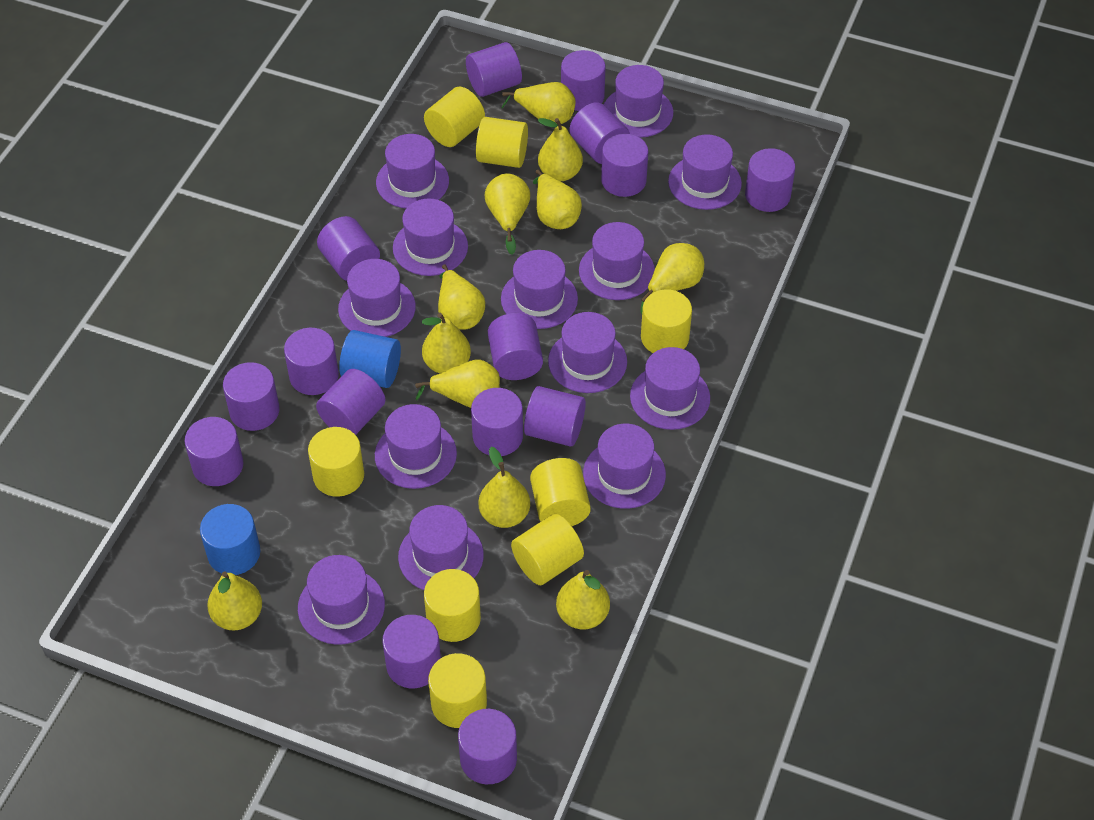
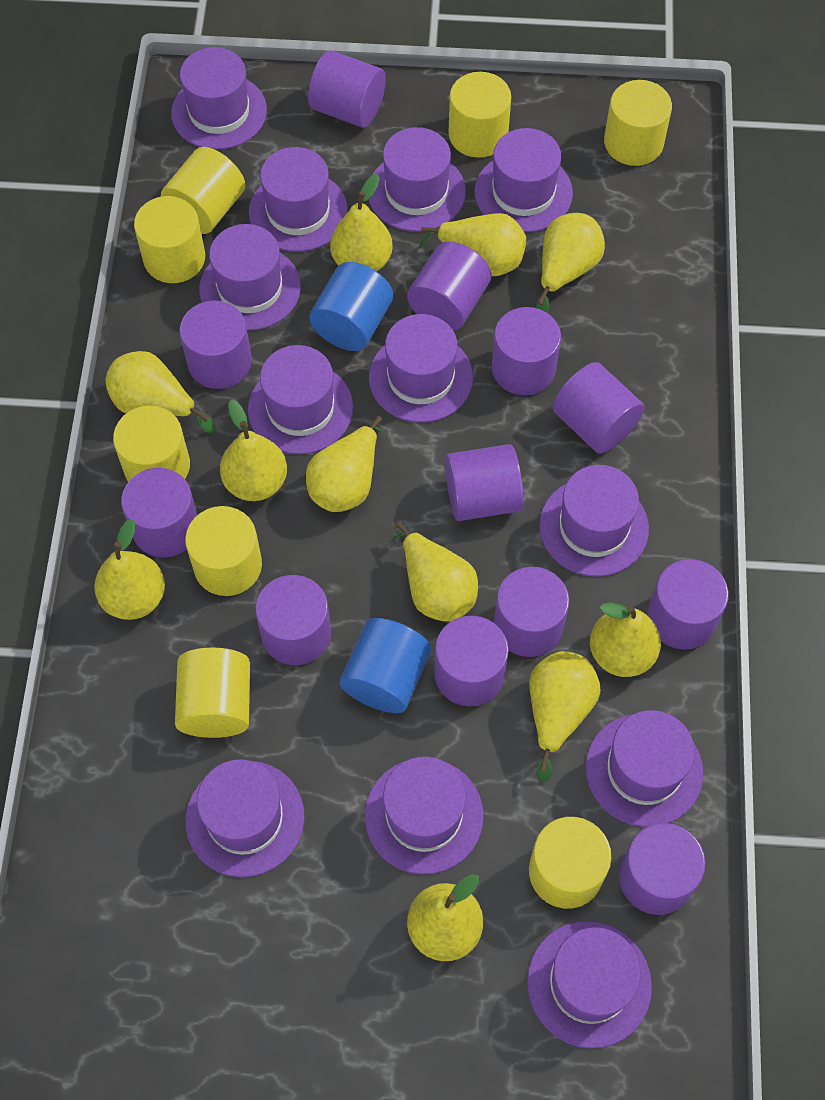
purple cylinder: 15 -> 12
purple hat: 13 -> 12

